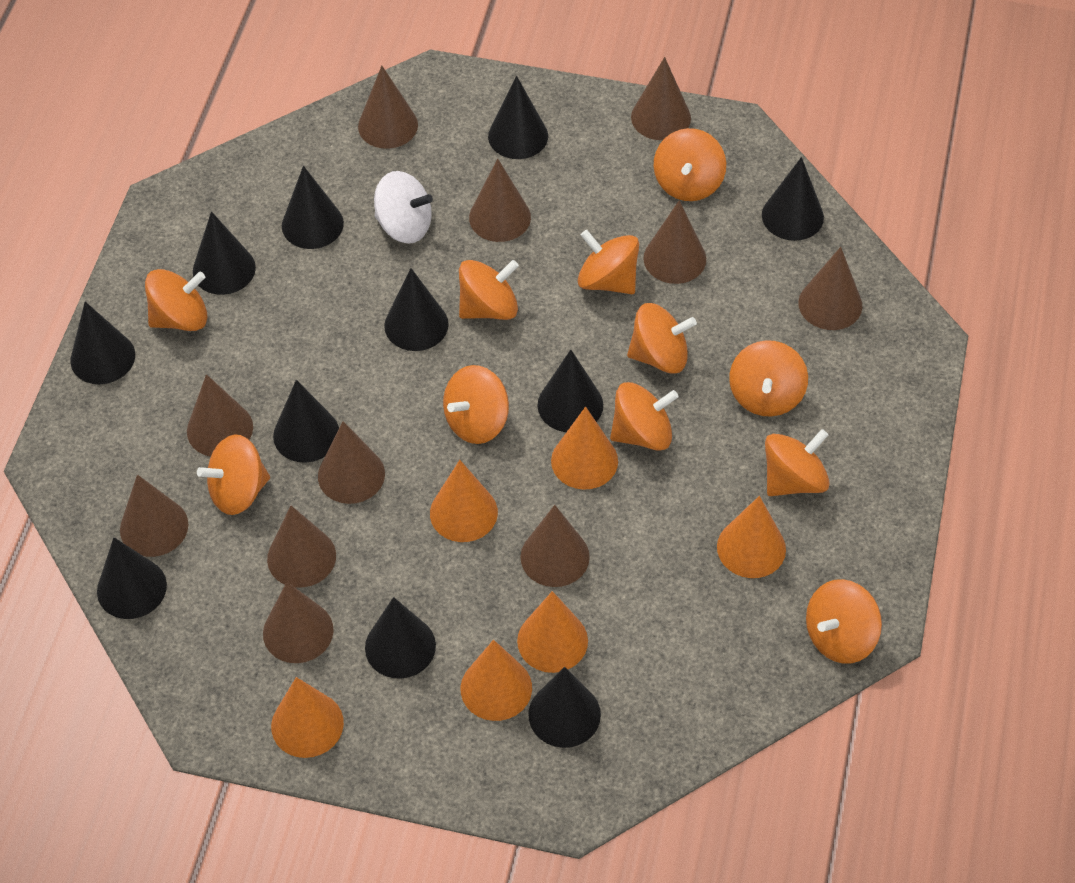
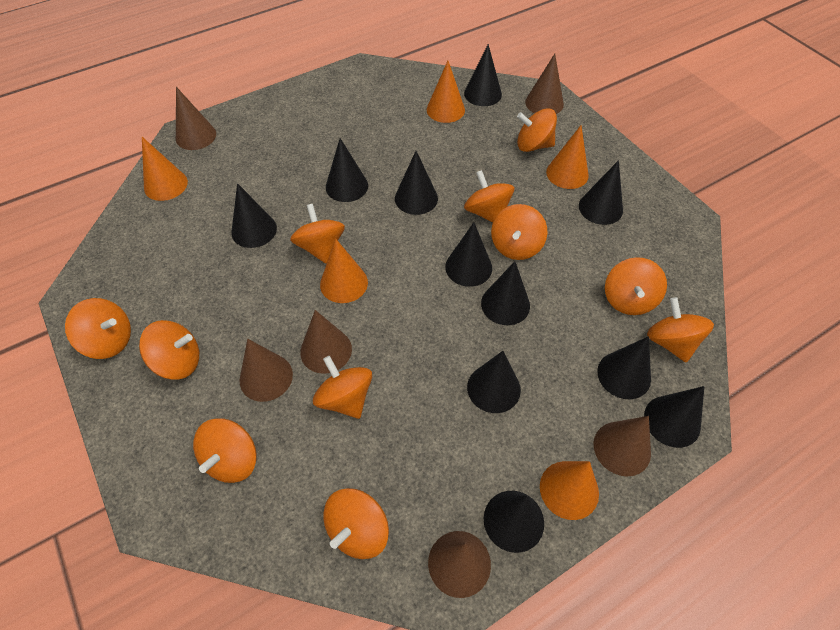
brown cone: 11 -> 6
orange cone: 6 -> 5
white spinning top: 1 -> 0

